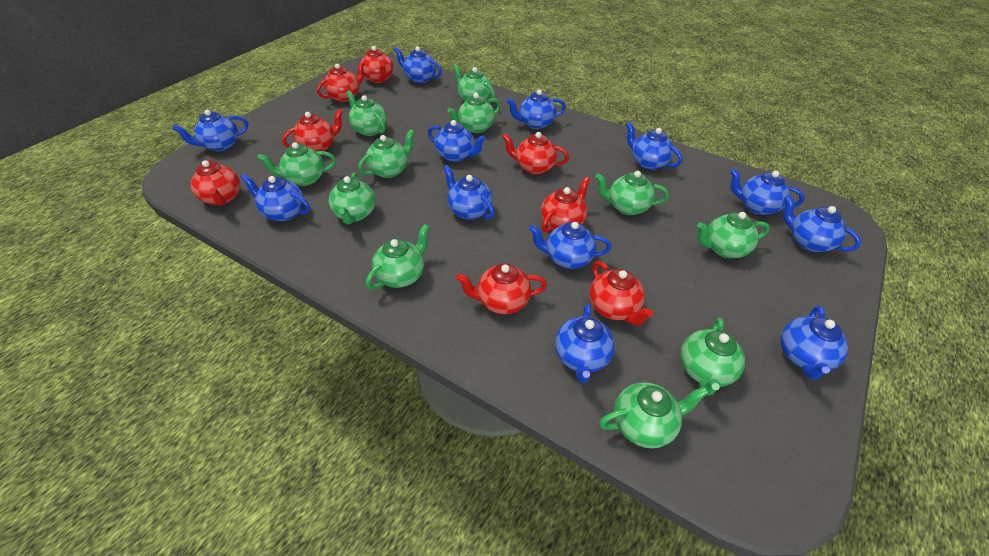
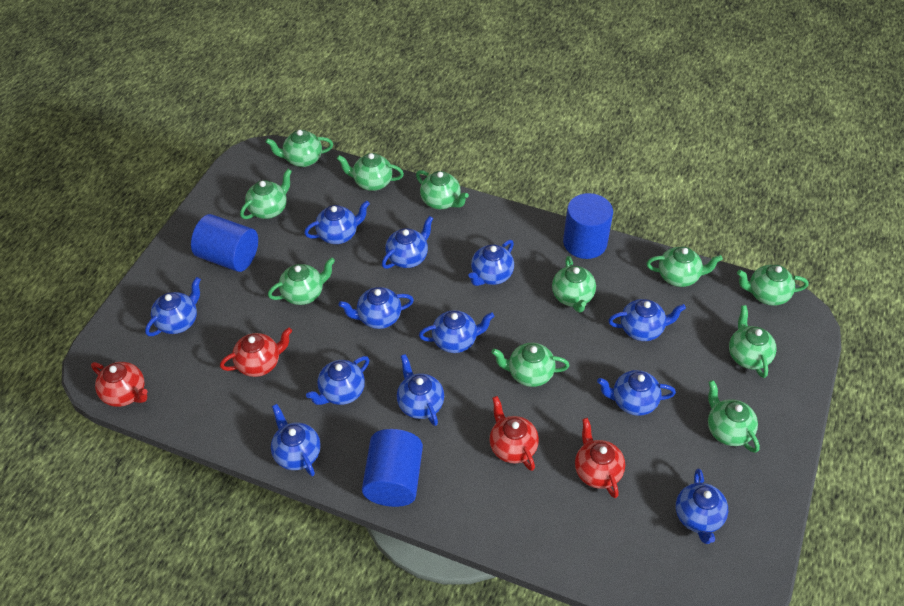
blue cylinder: 0 -> 3
red teapot: 8 -> 4

